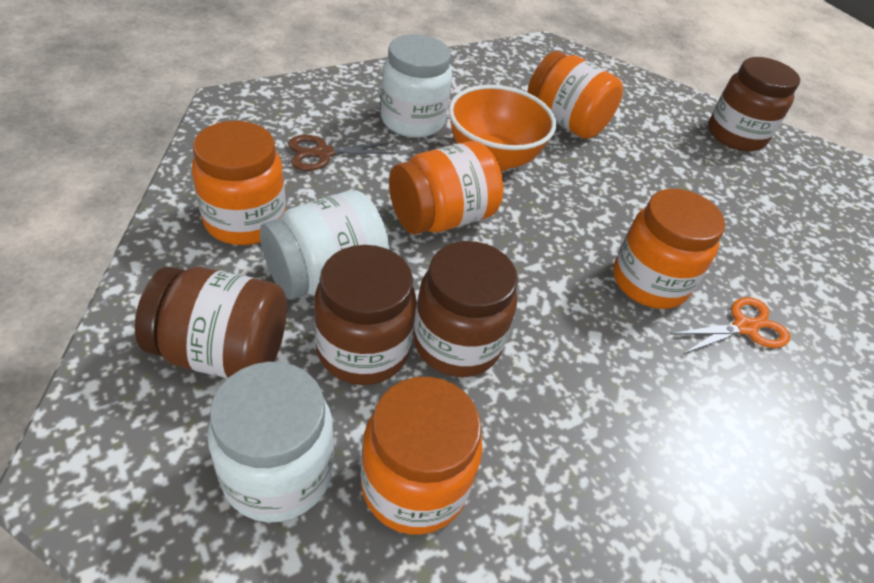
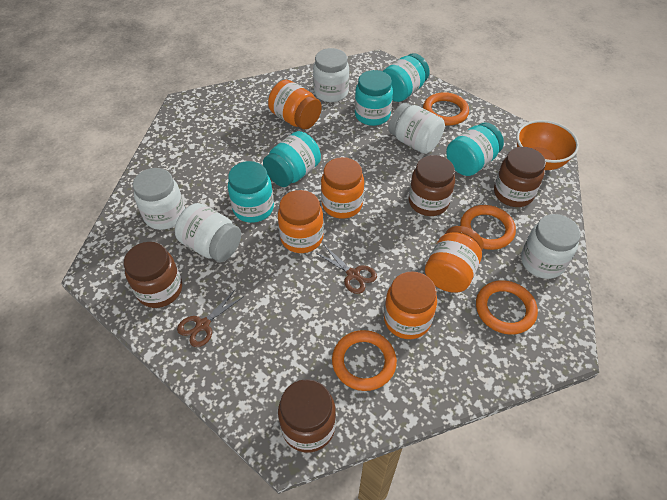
brown scissors: 1 -> 2
orange ring: 0 -> 4
orange scissors: 1 -> 0
turquoise jar: 0 -> 5
white jar: 3 -> 5

